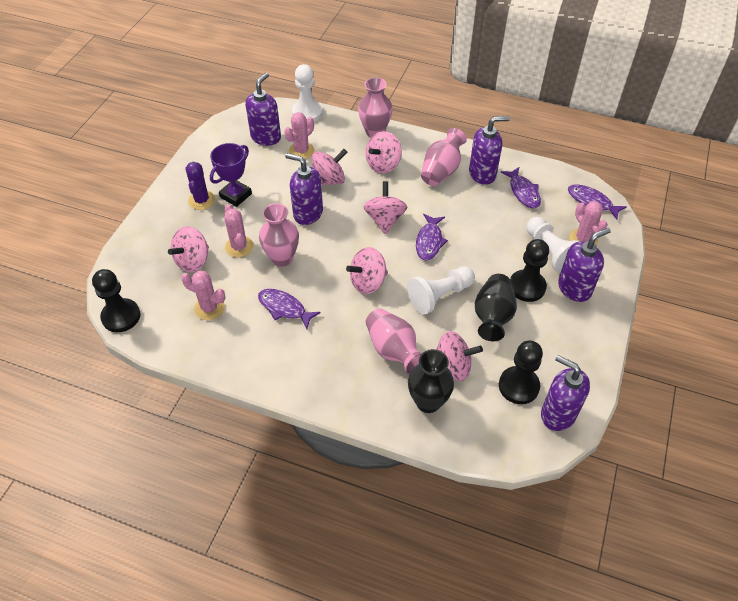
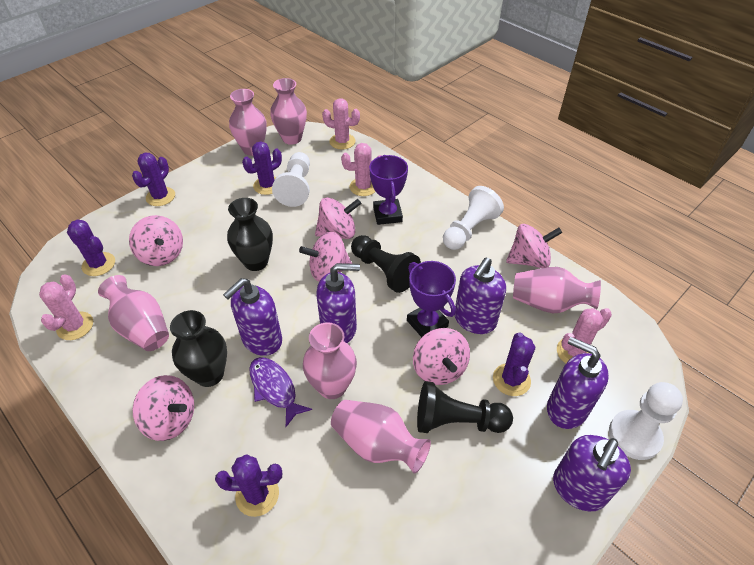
black pawn: 3 -> 2
pink vase: 4 -> 6
purple cactus: 1 -> 5
purple fish: 4 -> 1
purple trophy: 1 -> 2

